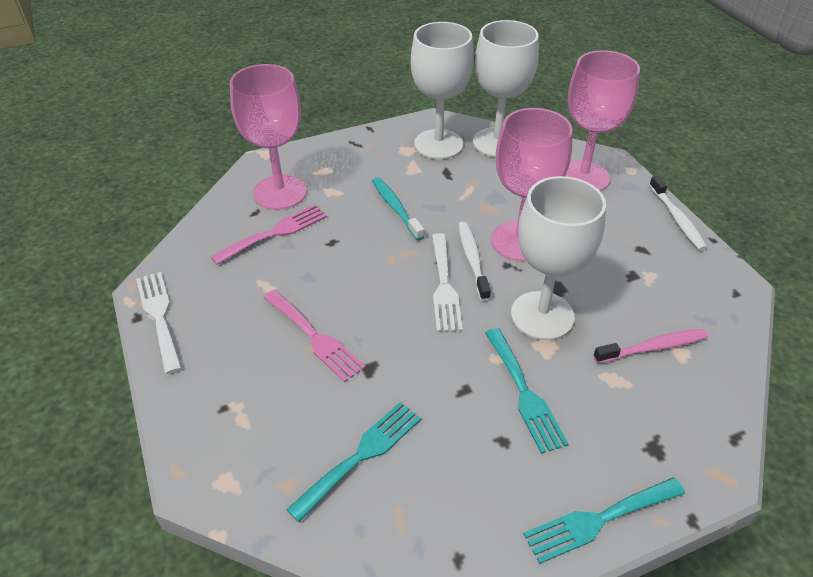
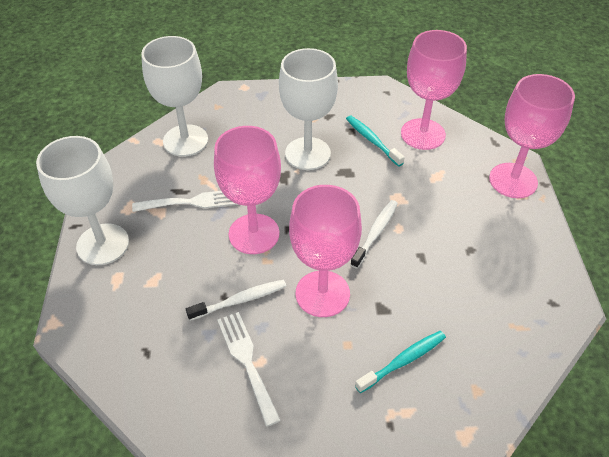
pink fork: 2 -> 0
pink goblet: 3 -> 4
pink toothbrush: 1 -> 0
turquoise fork: 3 -> 0
turquoise toothbrush: 1 -> 2

